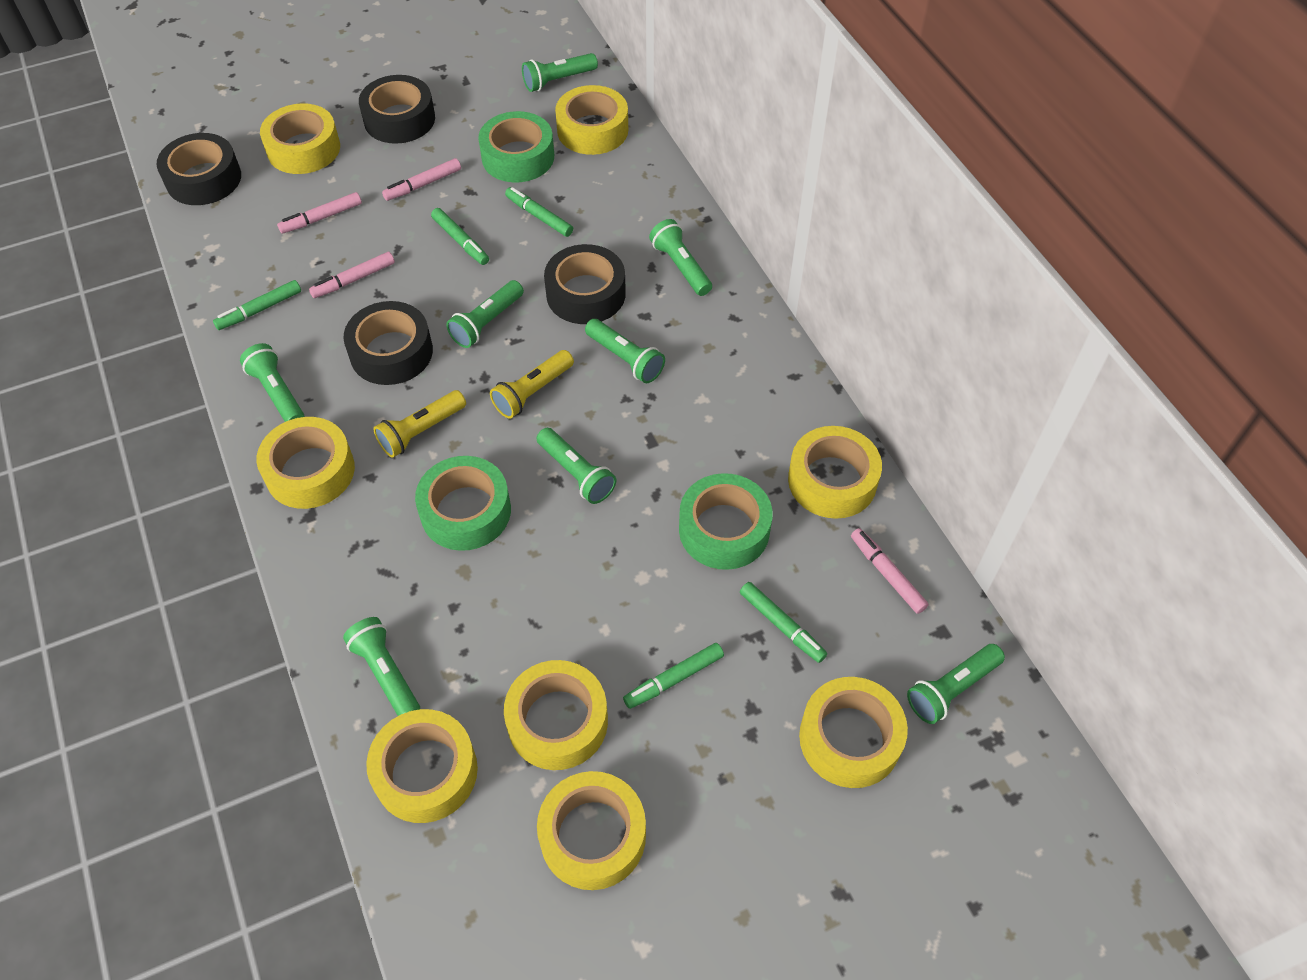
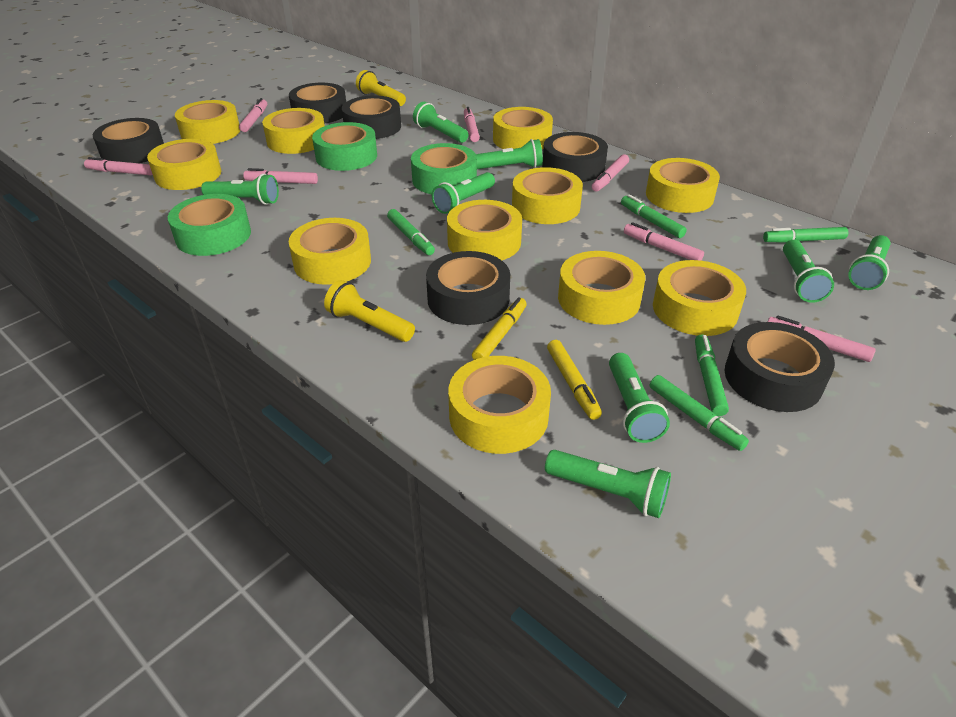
black tape: 4 -> 6
pink marker: 4 -> 7
yellow marker: 0 -> 2
yellow tape: 8 -> 11

